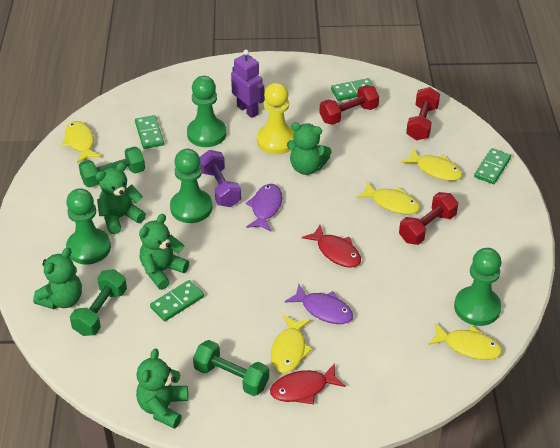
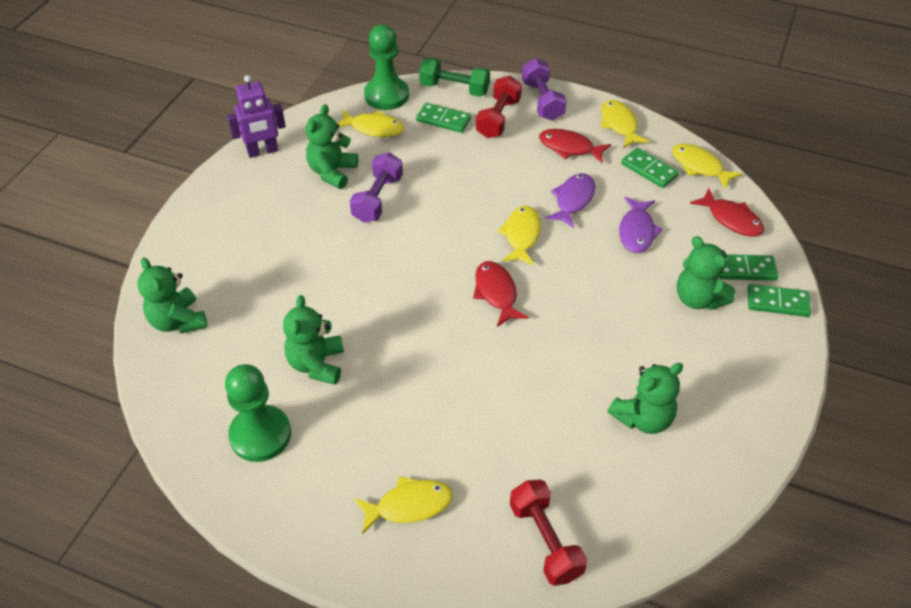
green dumbbell: 3 -> 1
green pawn: 4 -> 2
purple dumbbell: 1 -> 2
red dumbbell: 3 -> 2
red fish: 2 -> 3
yellow pawn: 1 -> 0

